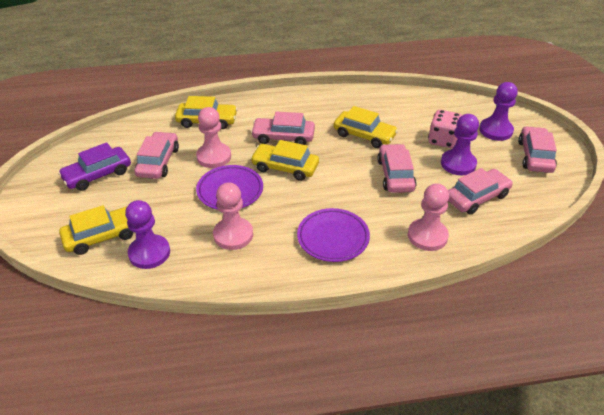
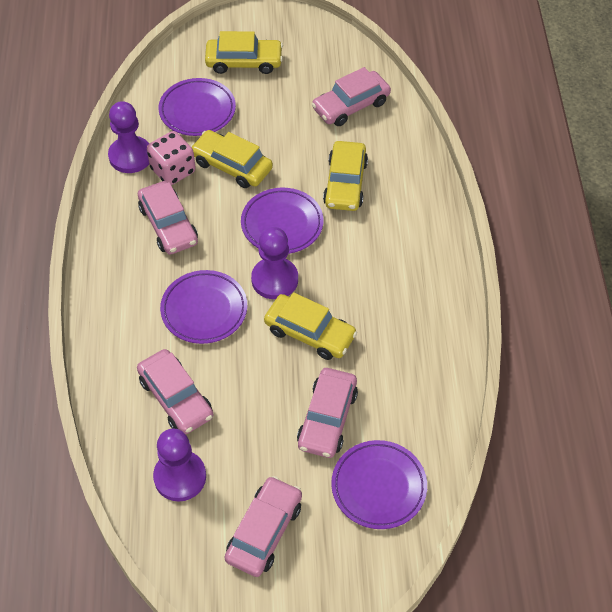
pink pawn: 3 -> 0
purple car: 1 -> 0
purple plate: 2 -> 4

